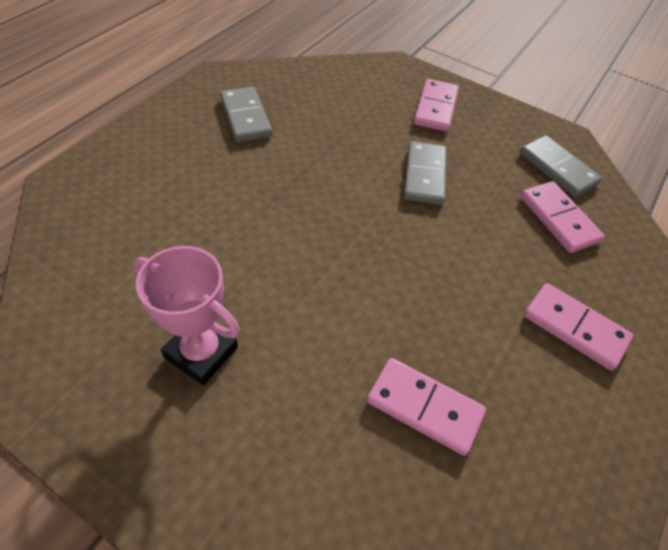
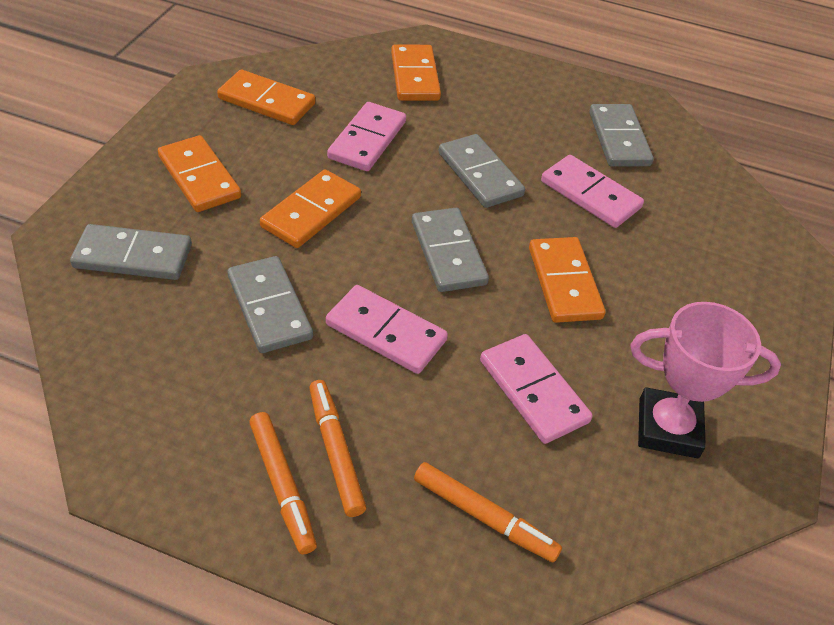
grey domino: 3 -> 5
orange domino: 0 -> 5
orange marker: 0 -> 3

